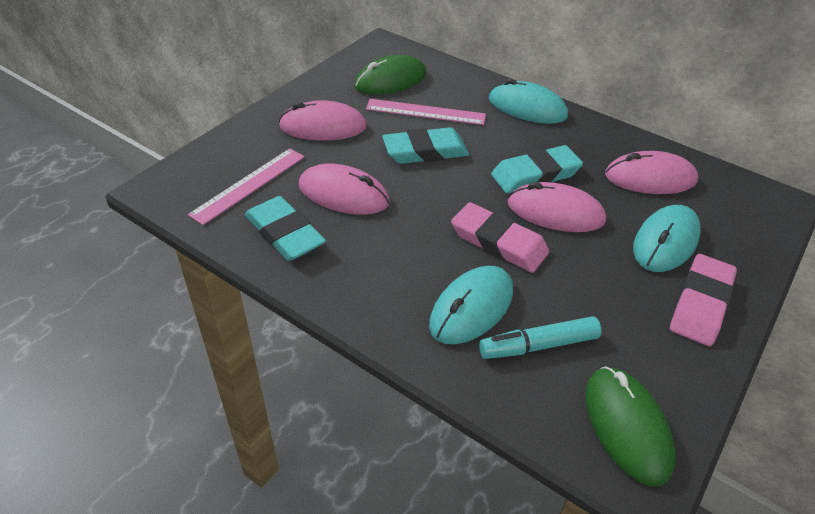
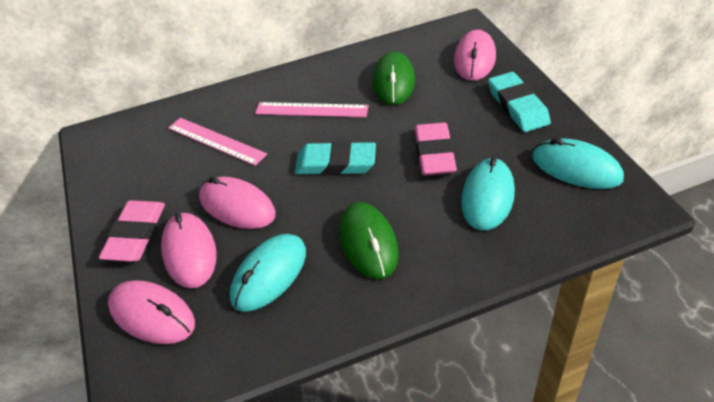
turquoise eraser: 3 -> 2
turquoise marker: 1 -> 0

